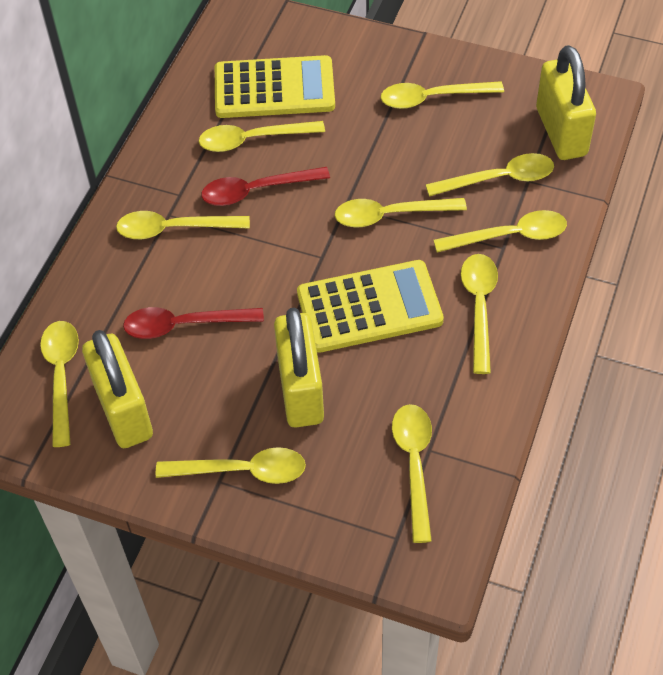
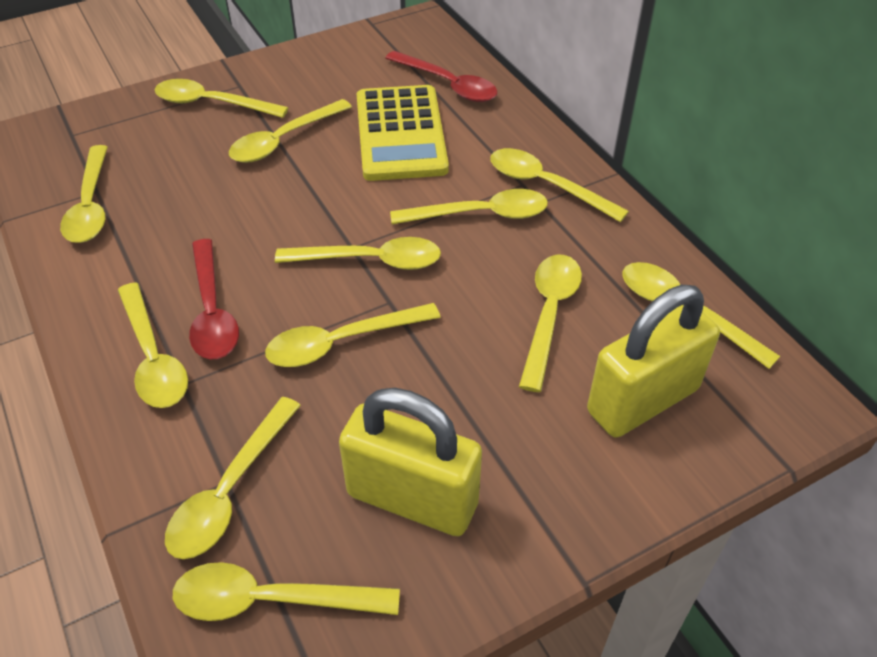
yellow calculator: 2 -> 1
yellow padlock: 3 -> 2
yellow spoon: 10 -> 12

